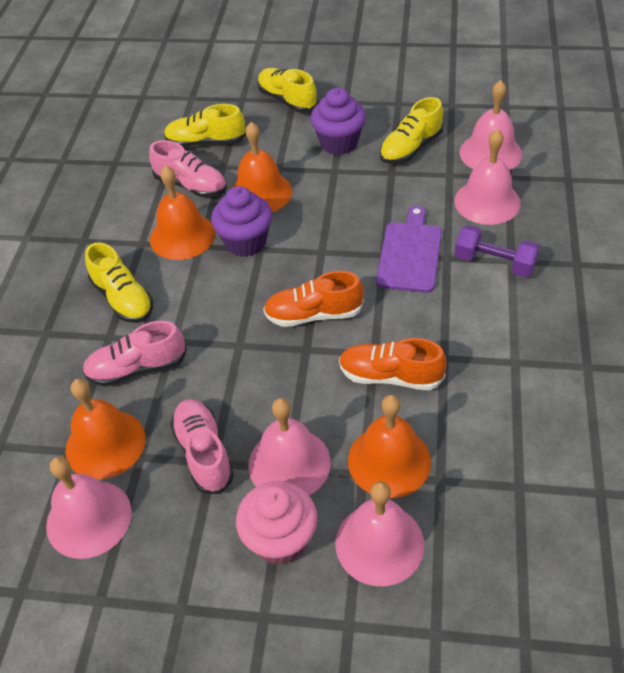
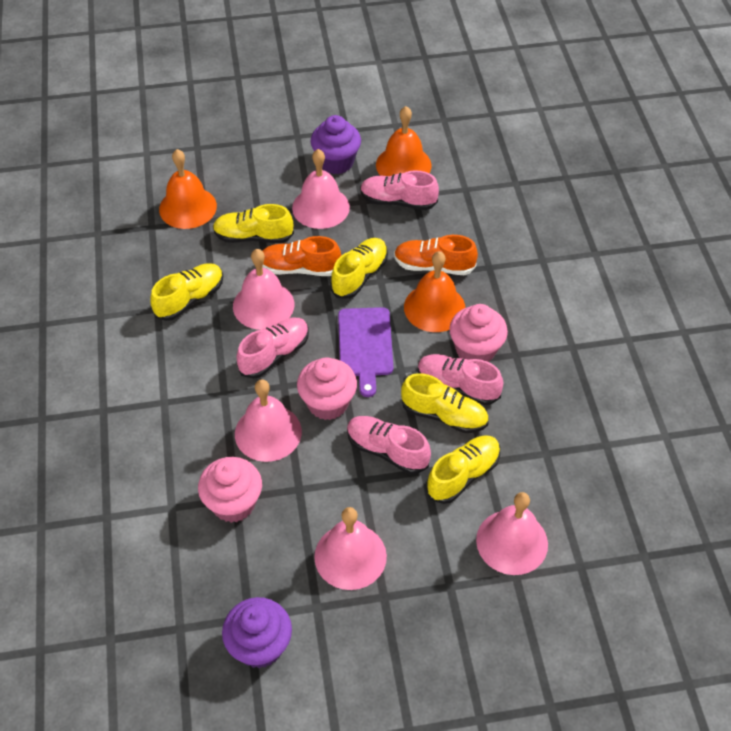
orange bell: 4 -> 3
pink cupcake: 1 -> 3
pink shoe: 3 -> 4
purple dumbbell: 1 -> 0
yellow shoe: 4 -> 5

